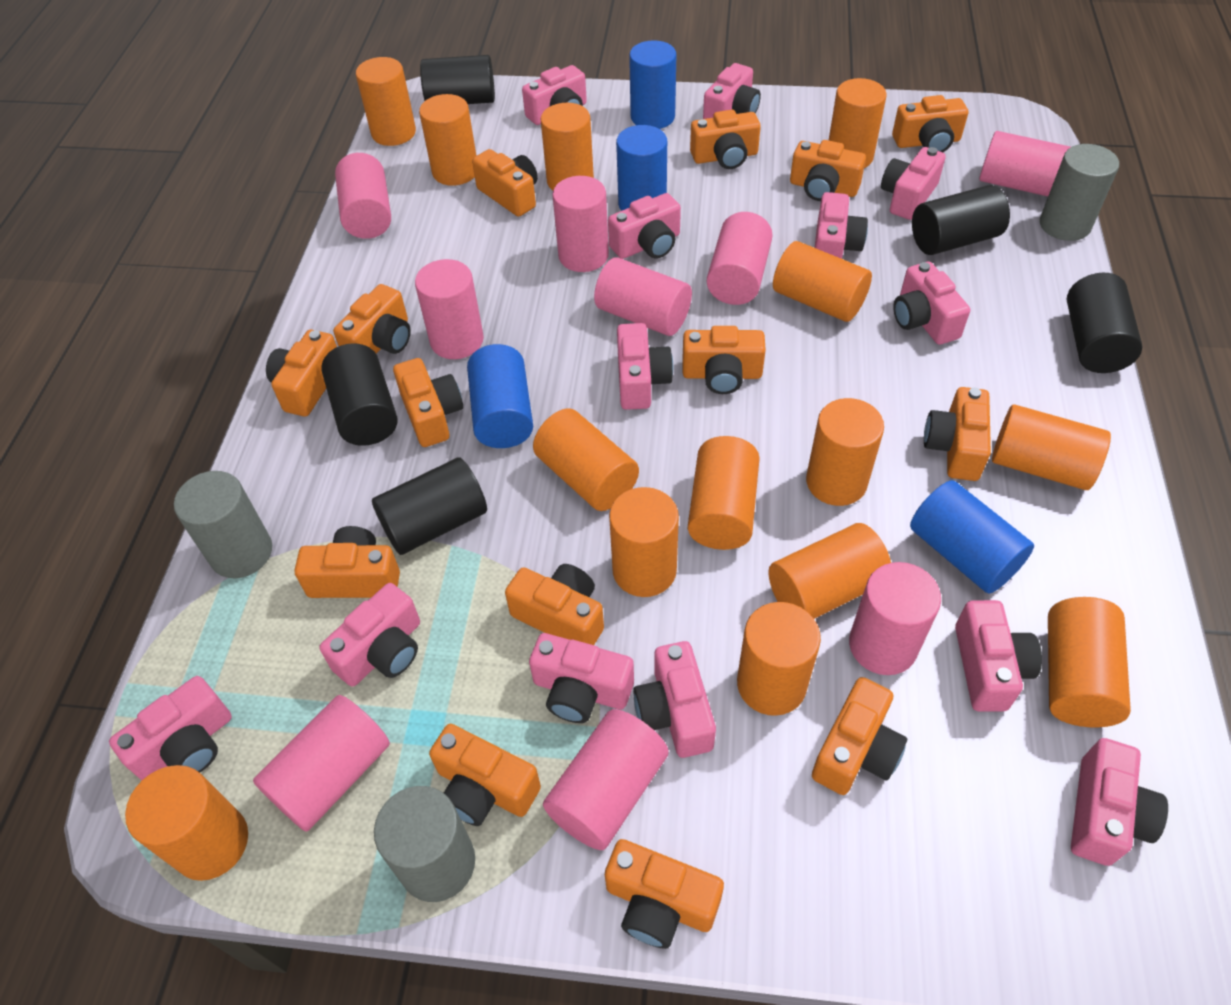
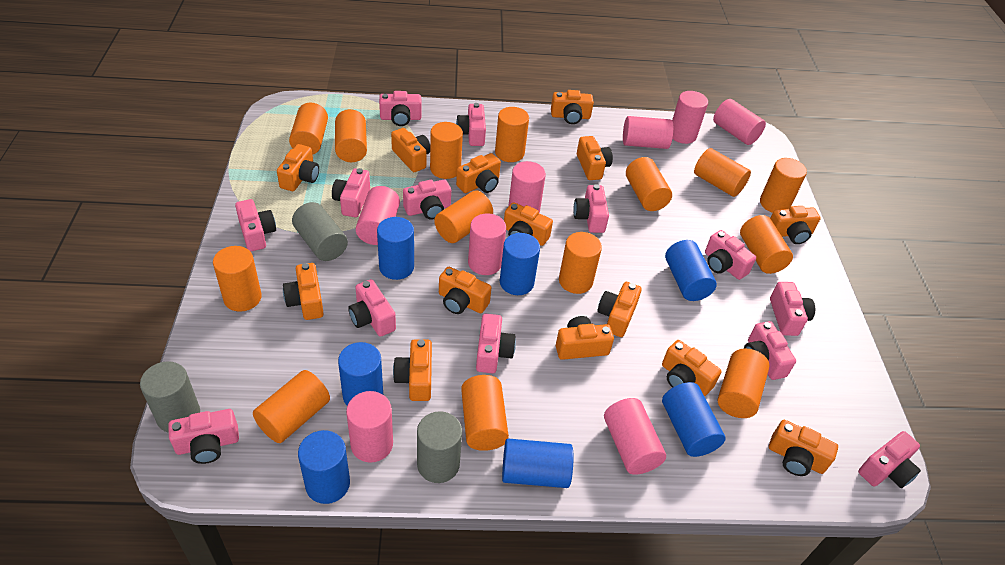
black cylinder: 5 -> 0
blue cylinder: 4 -> 7
pink cylinder: 9 -> 8

